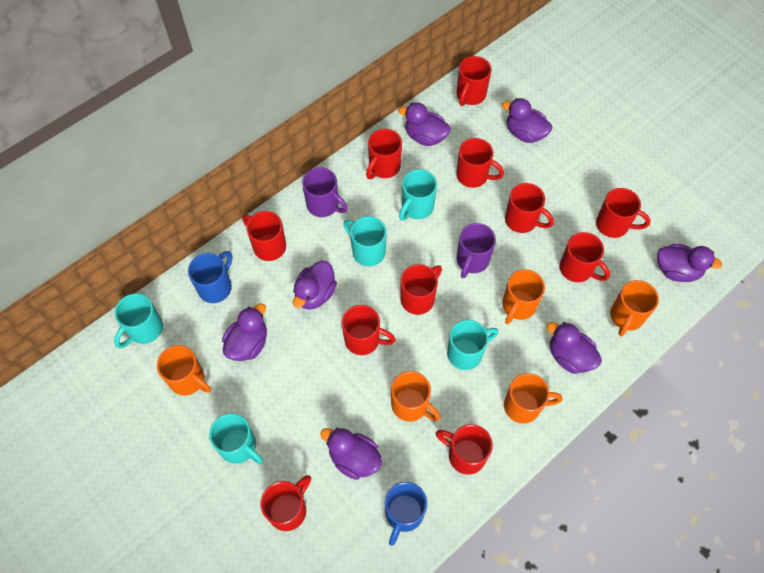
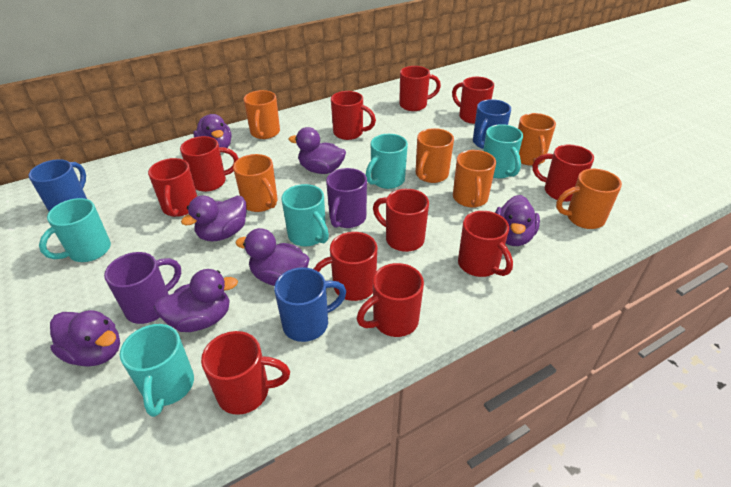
blue mug: 2 -> 3
orange mug: 5 -> 6

